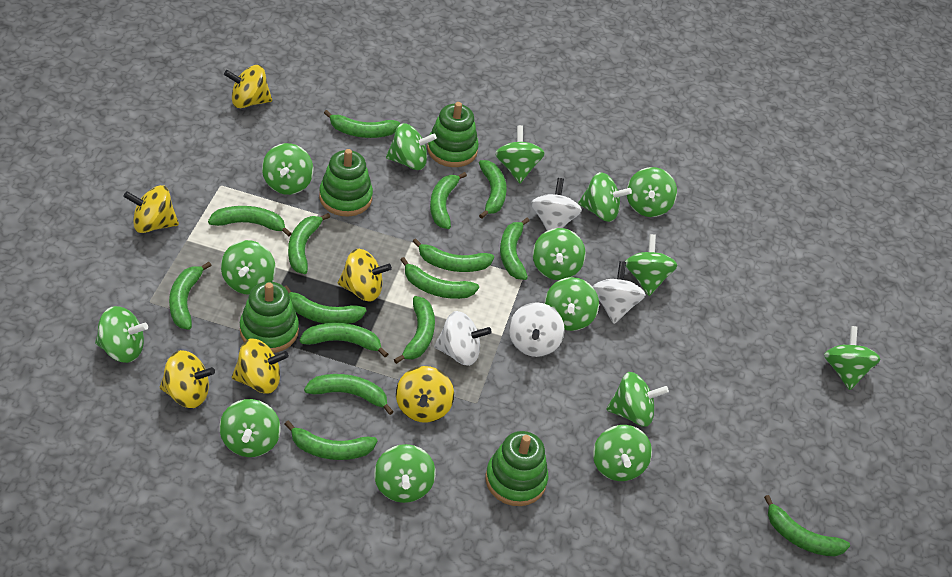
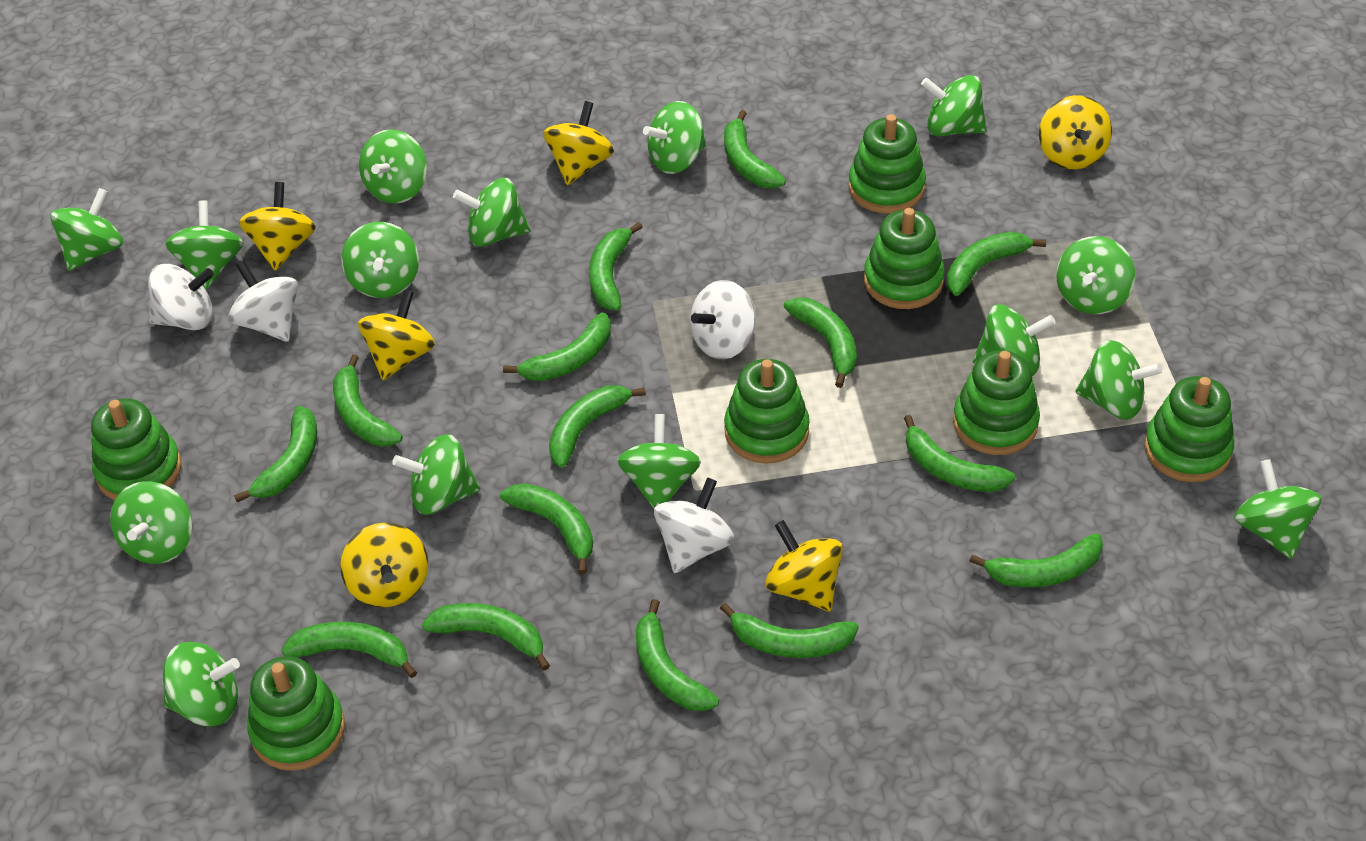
green stacking toy: 4 -> 7

